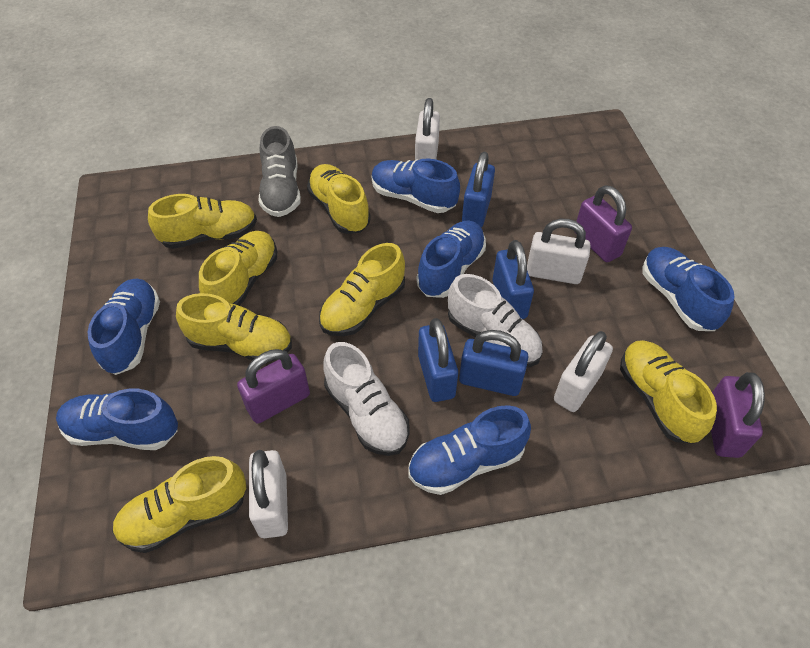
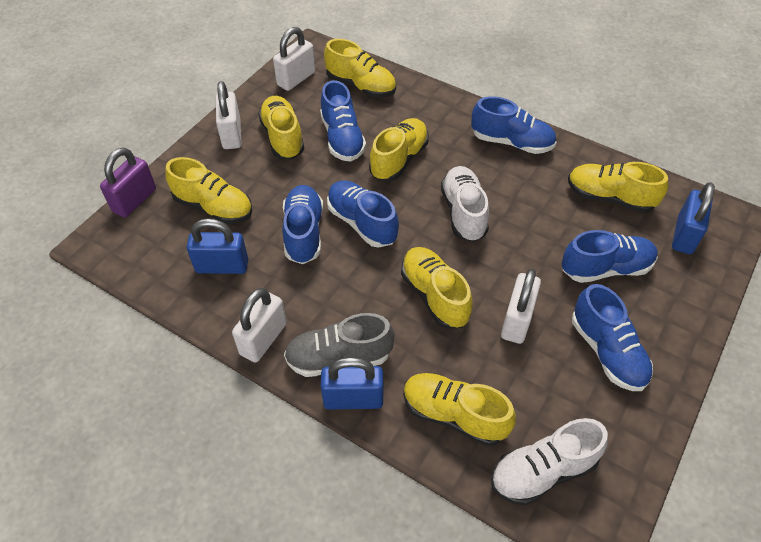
blue padlock: 4 -> 3
purple padlock: 3 -> 1

